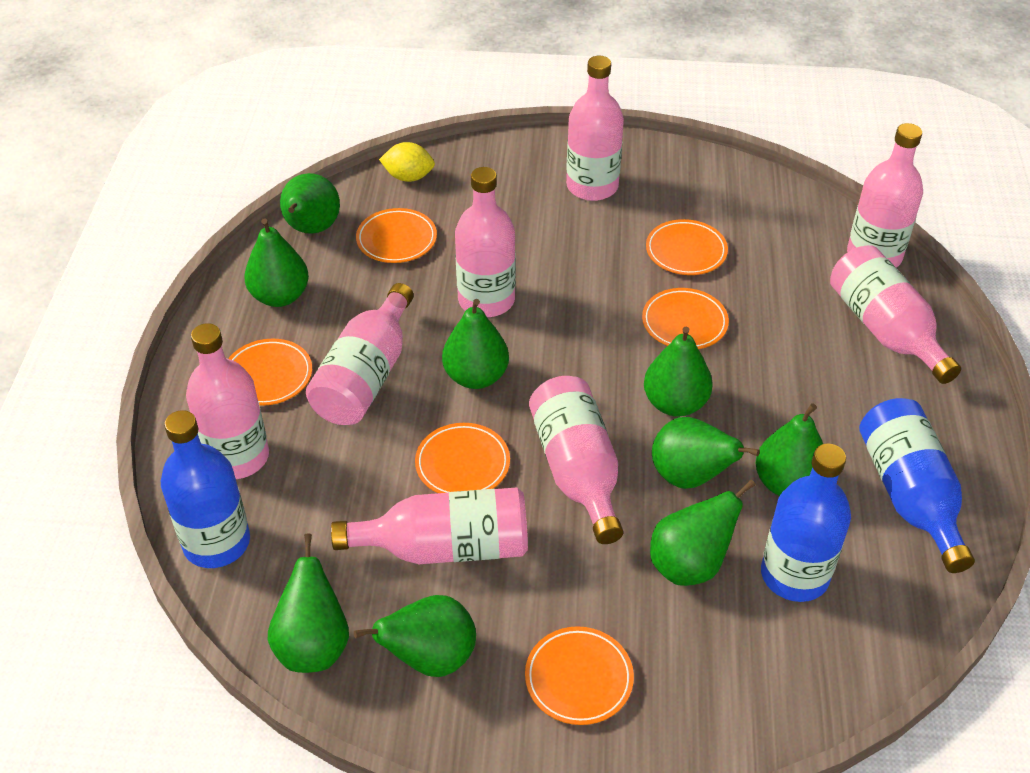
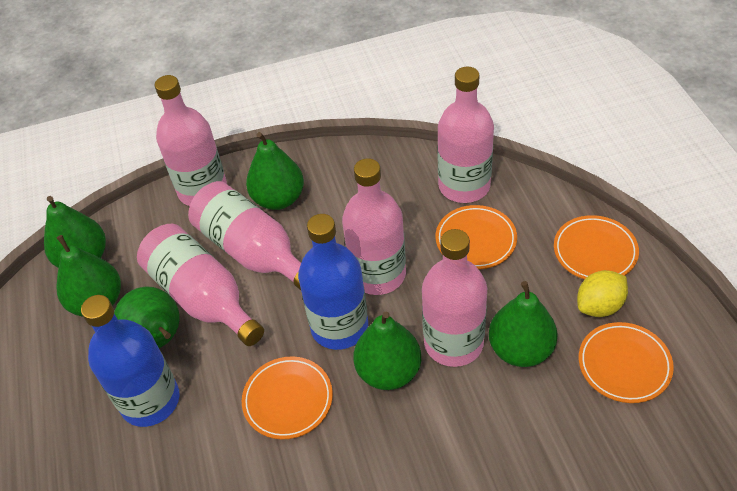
blue bottle: 3 -> 2
green pear: 9 -> 6
orange plate: 6 -> 4
pink bottle: 8 -> 6

